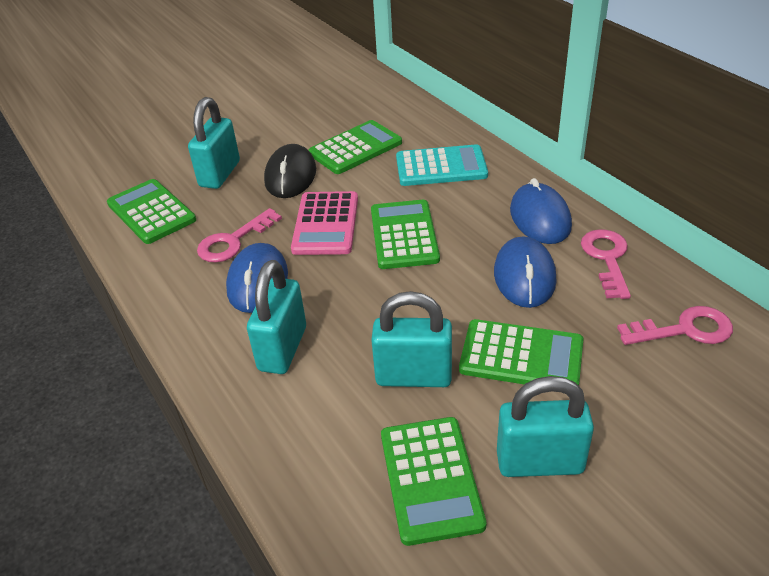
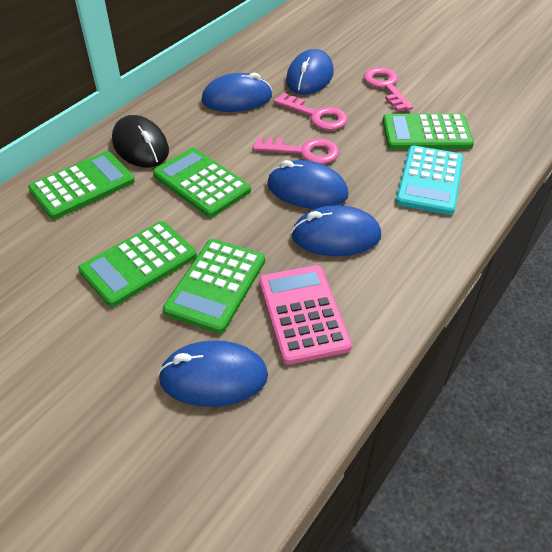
blue mouse: 3 -> 5
turquoise padlock: 4 -> 0

